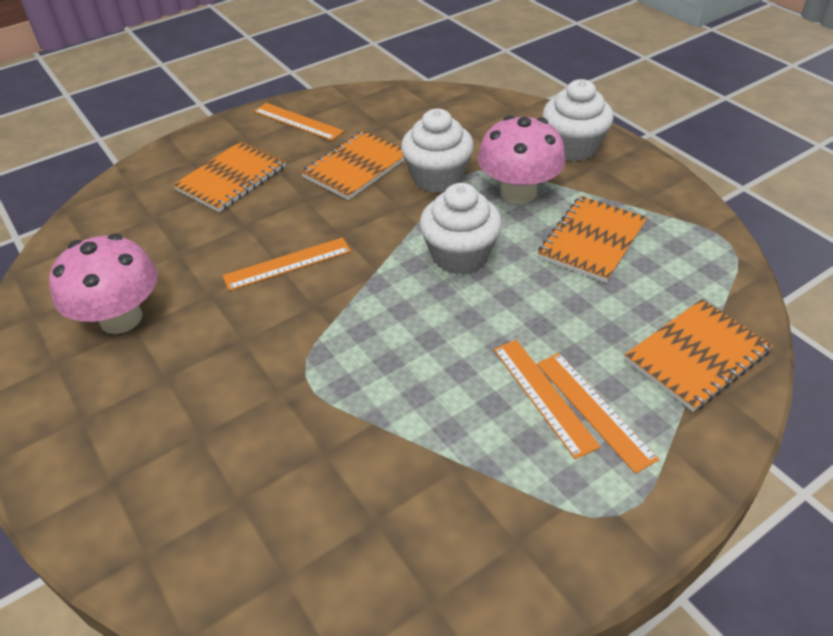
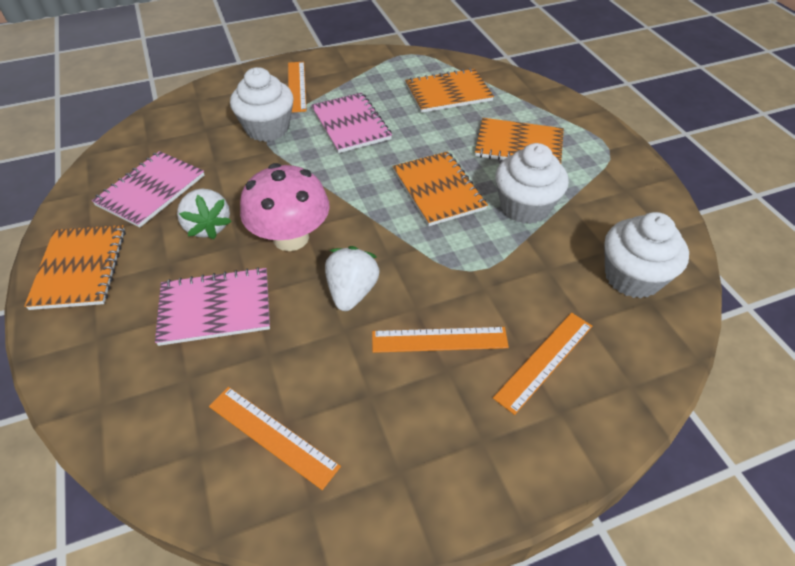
pink mushroom: 2 -> 1
pink notebook: 0 -> 3
white strawberry: 0 -> 2

